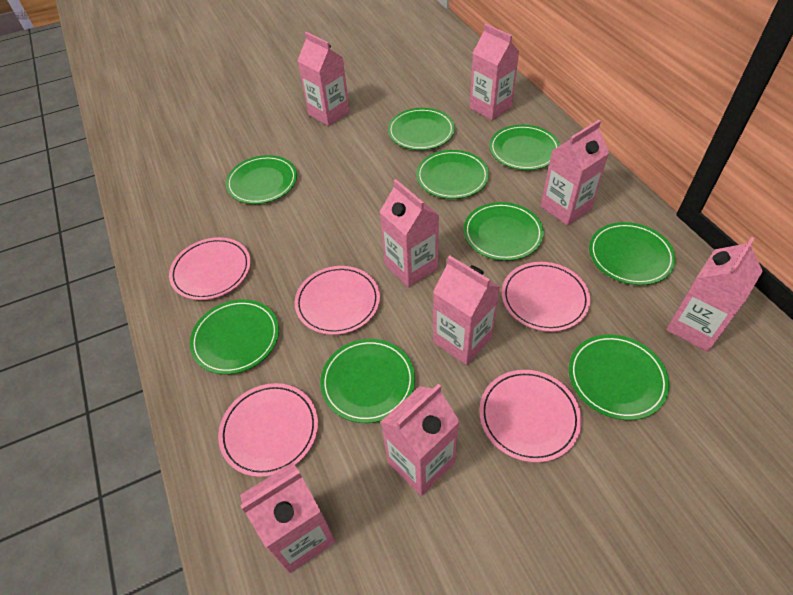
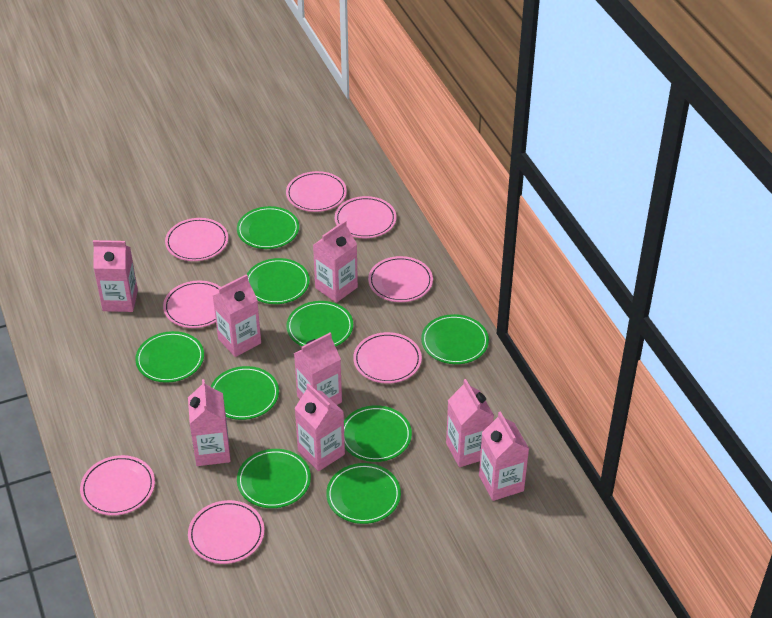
pink plate: 5 -> 8

